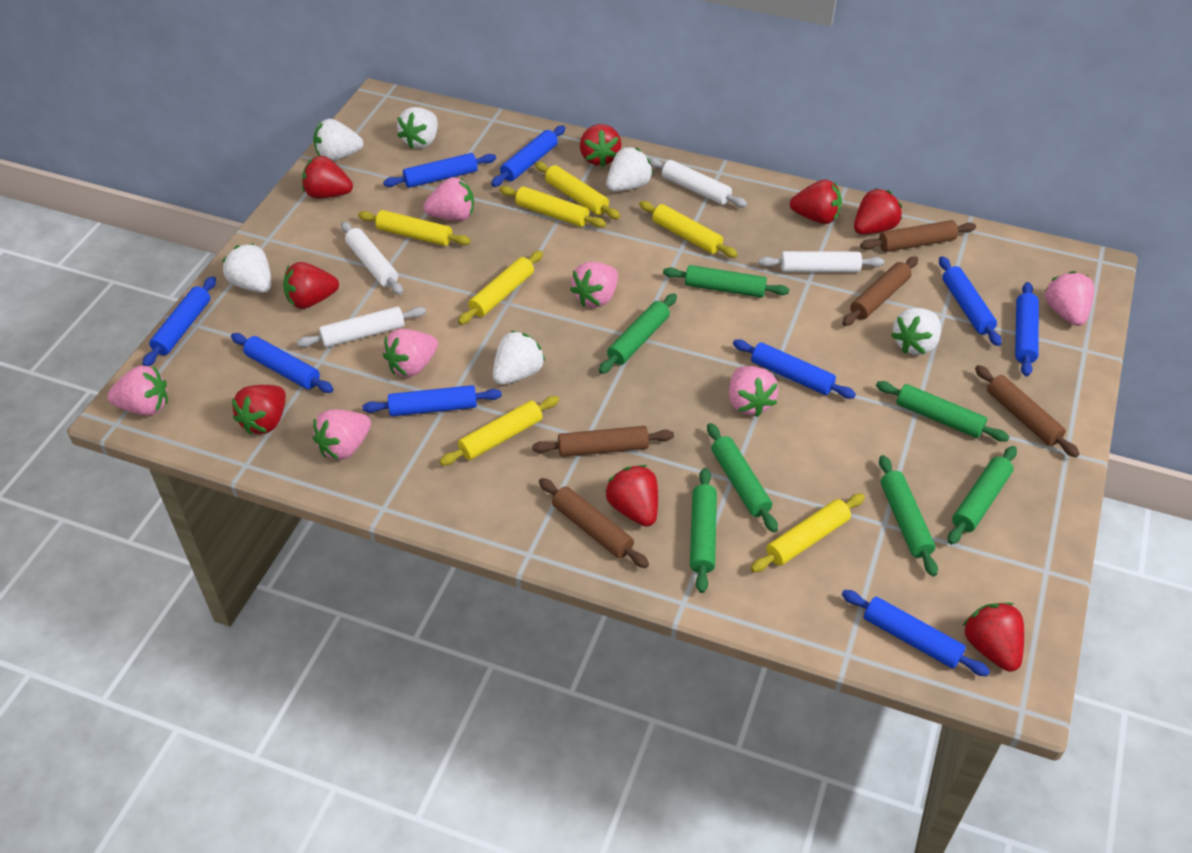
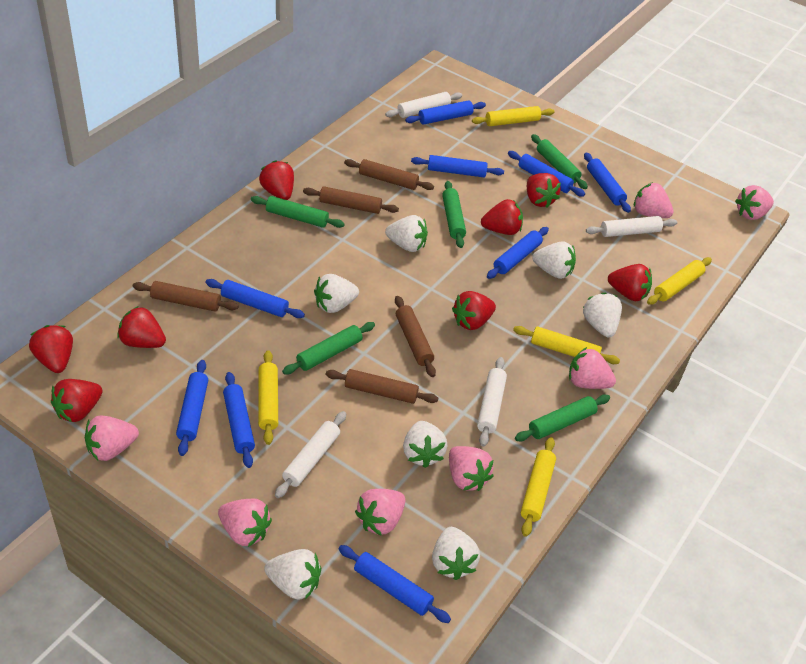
green rolling pin: 7 -> 5
white strawberry: 6 -> 7
yellow rolling pin: 7 -> 5

